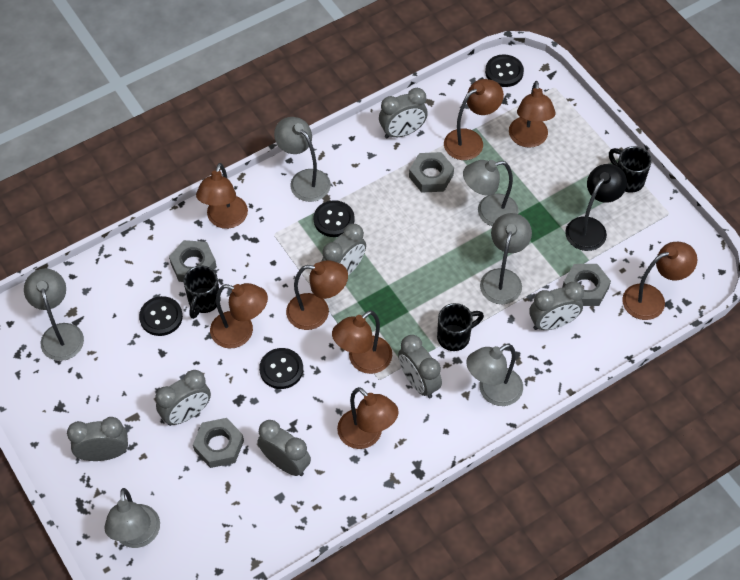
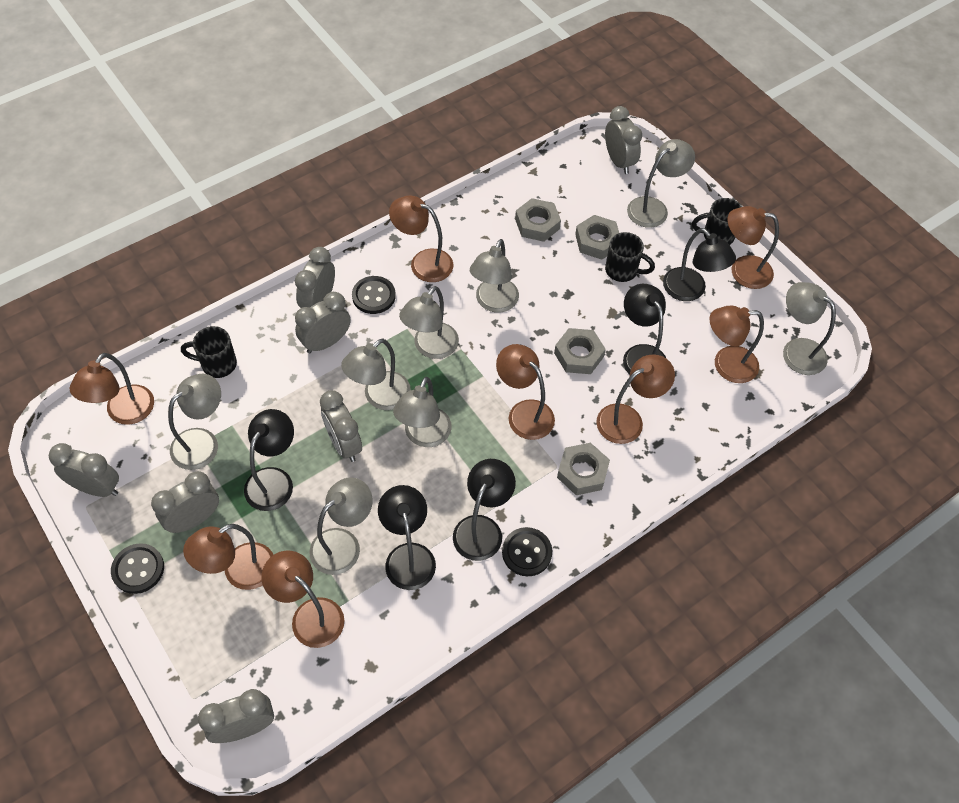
black button: 4 -> 3
black lamp: 1 -> 5
grey lamp: 6 -> 8

